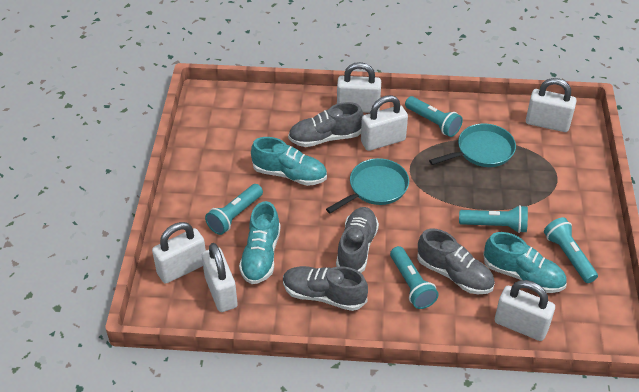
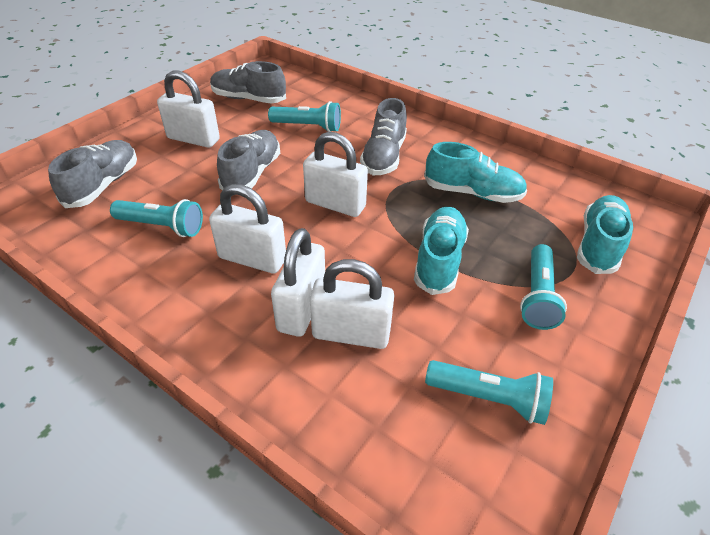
turquoise flashlight: 5 -> 4
turquoise pan: 2 -> 0
white padlock: 6 -> 5

